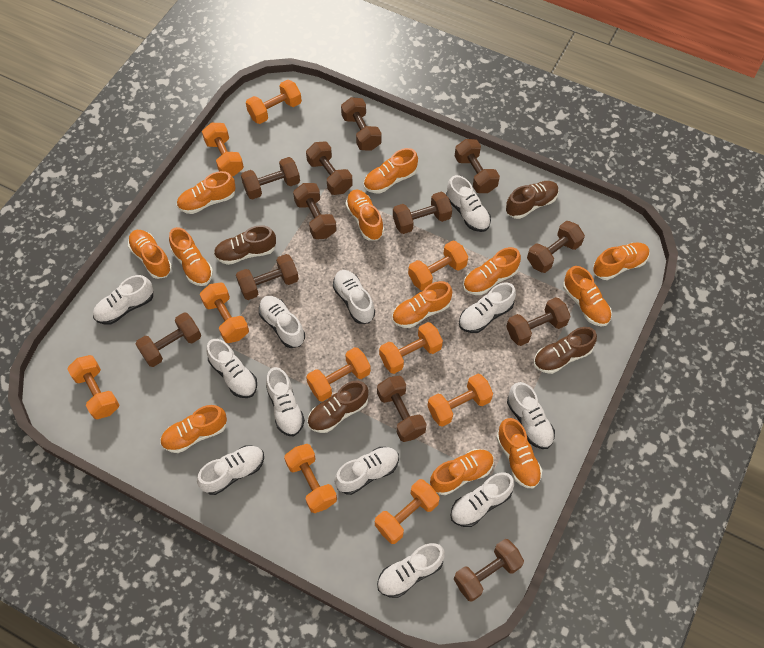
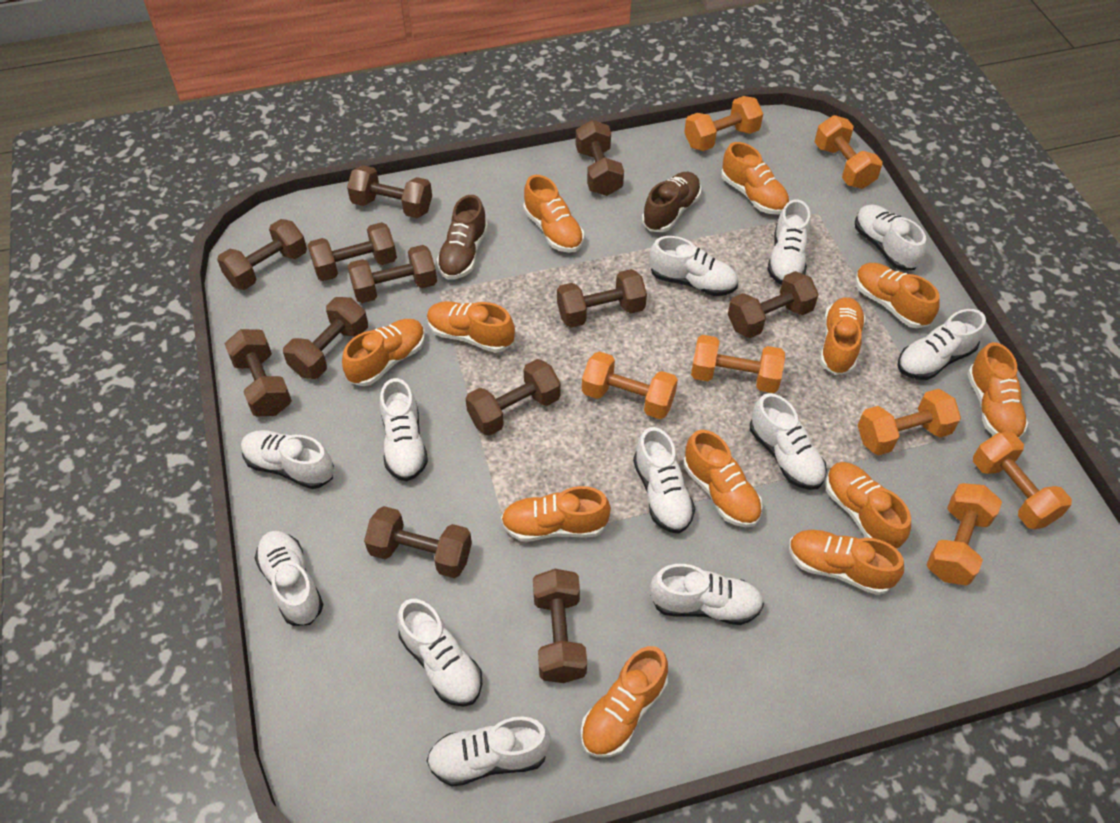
brown shoe: 4 -> 2
orange dumbbell: 10 -> 7

